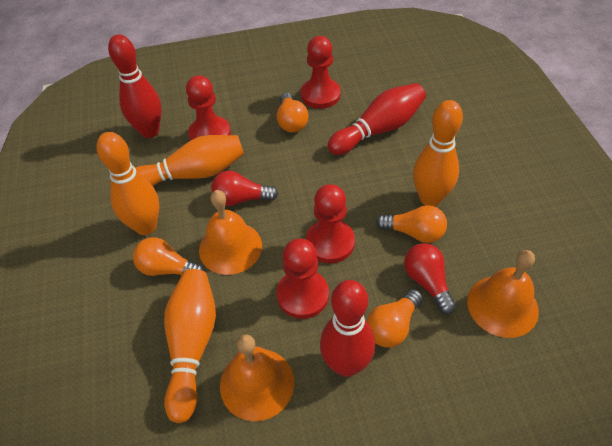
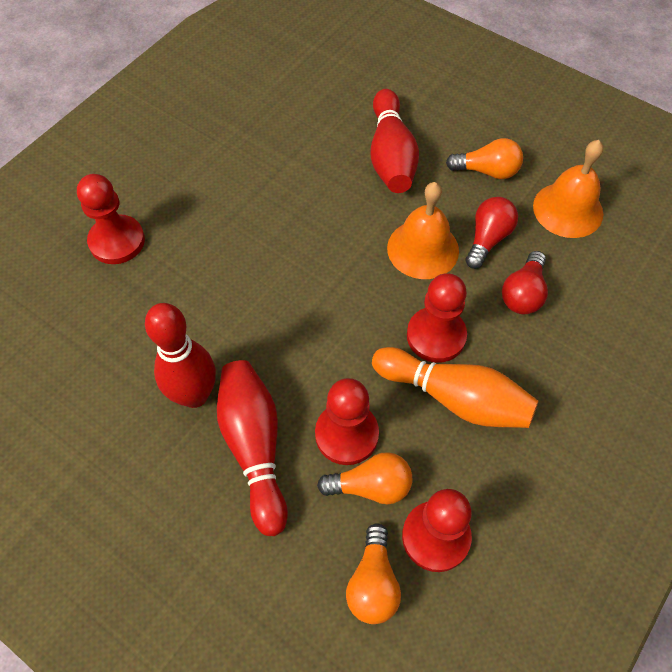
orange bell: 3 -> 2
orange bowling pin: 4 -> 1
orange light bulb: 4 -> 3

